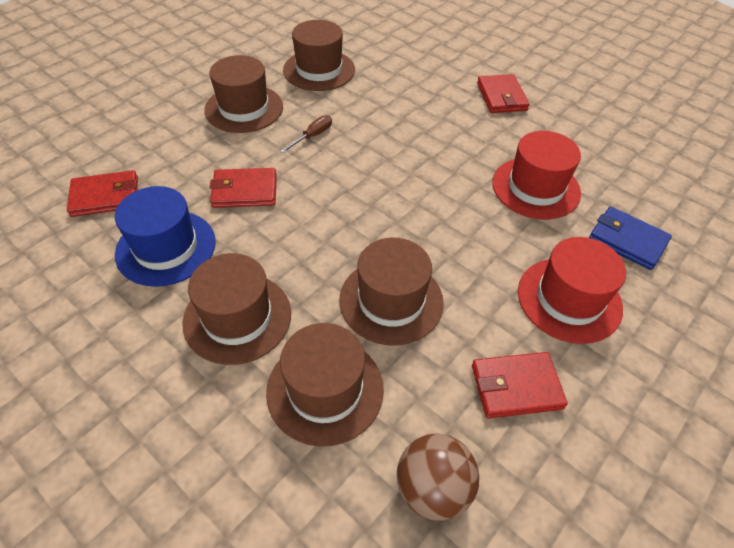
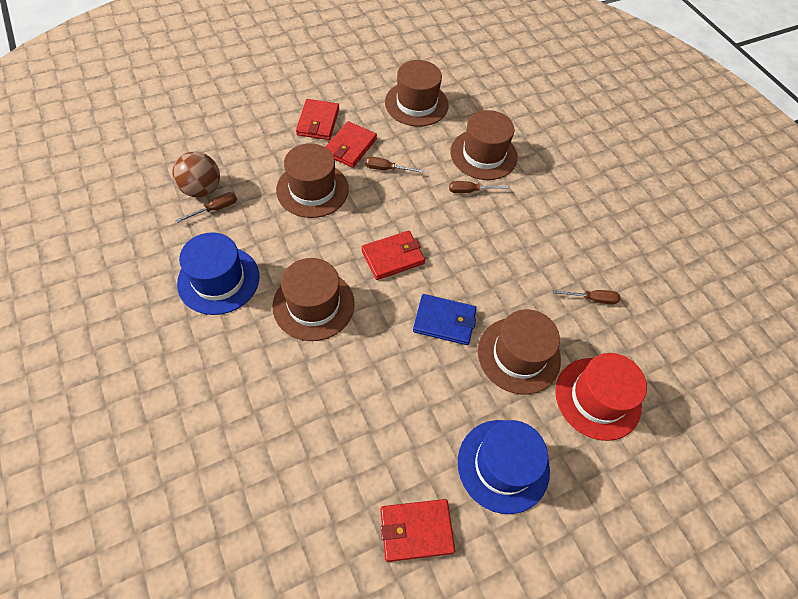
blue hat: 1 -> 2
brown screwdriver: 1 -> 4
red hat: 2 -> 1

